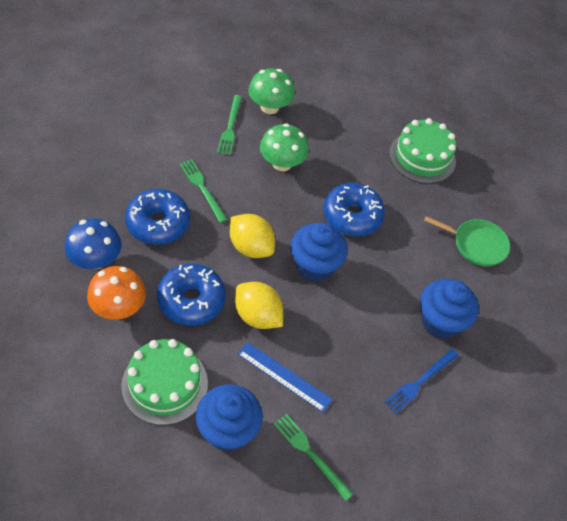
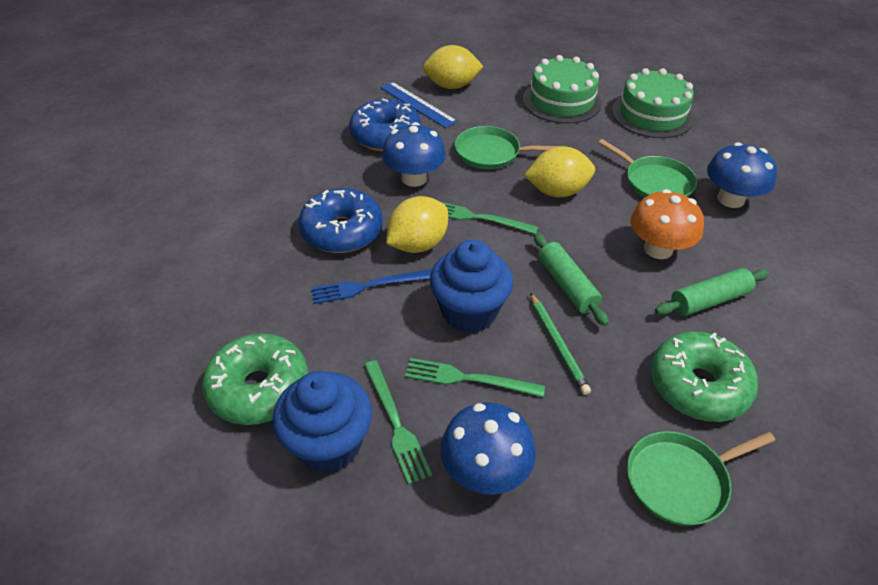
blue cupcake: 3 -> 2
blue donut: 3 -> 2
blue mushroom: 1 -> 3
green donut: 0 -> 2
green mushroom: 2 -> 0
green pan: 1 -> 3
green pencil: 0 -> 1
green rolling pin: 0 -> 2
yellow lemon: 2 -> 3

